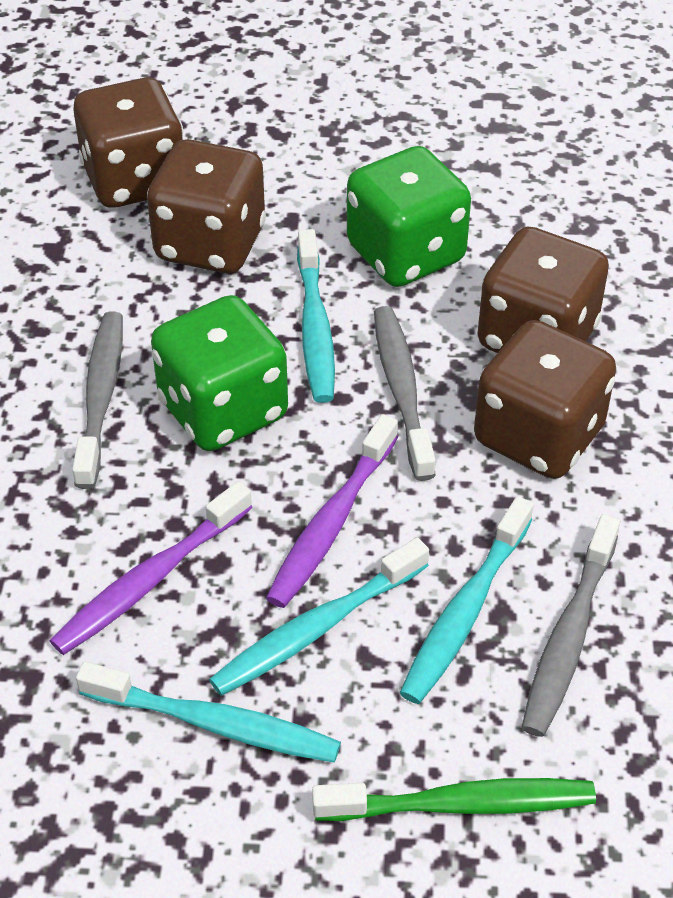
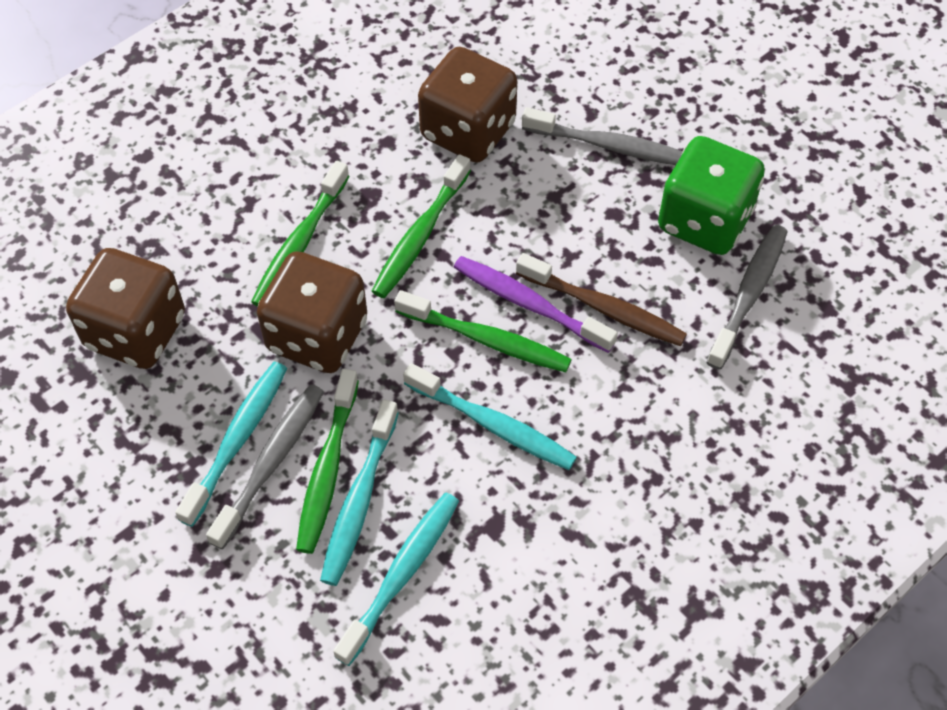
brown dice: 4 -> 3
brown toothbrush: 0 -> 1
green dice: 2 -> 1
green toothbrush: 1 -> 4
purple toothbrush: 2 -> 1

